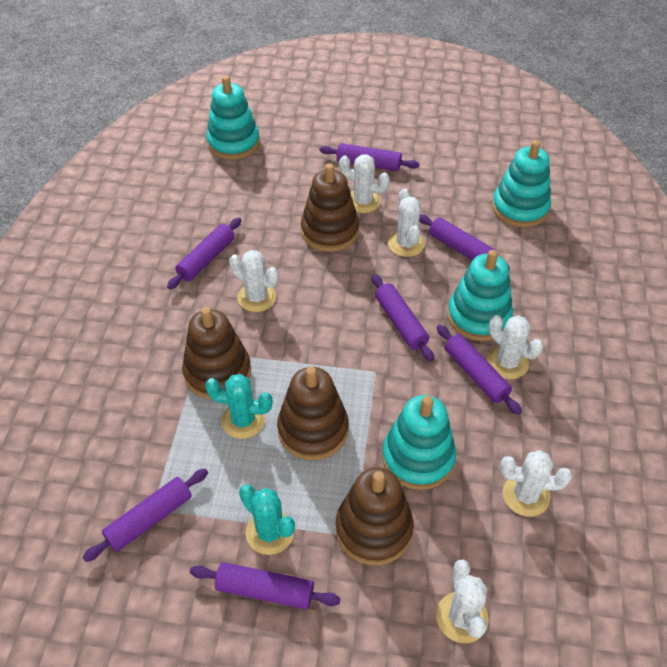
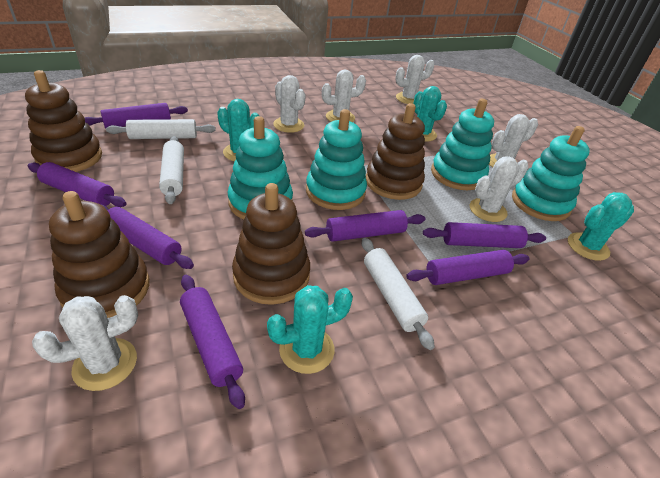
turquoise cactus: 2 -> 4
white rolling pin: 0 -> 3

